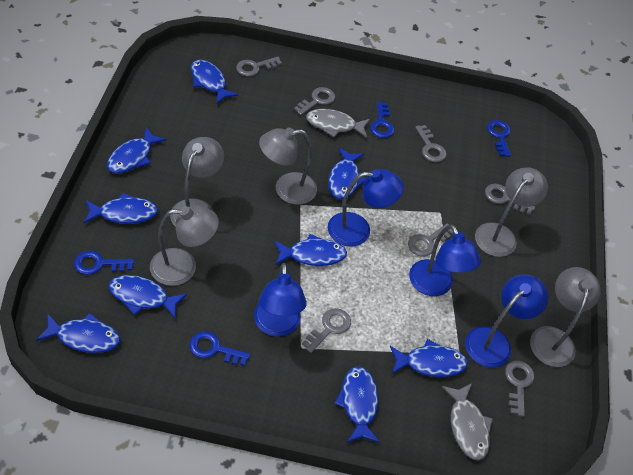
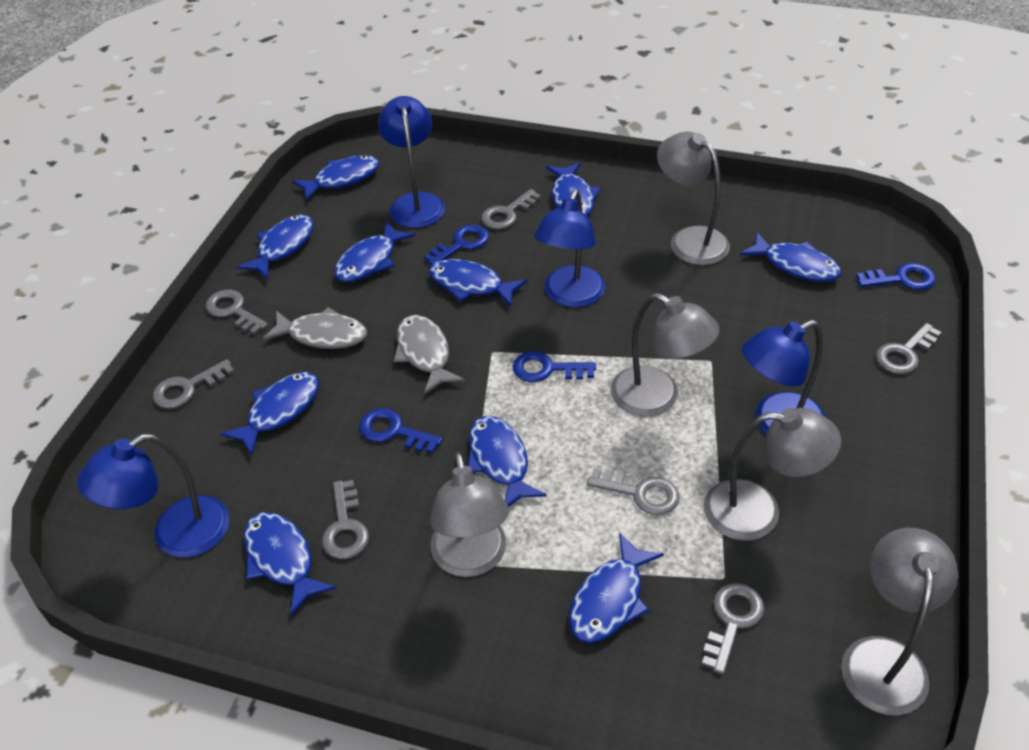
blue fish: 9 -> 10

